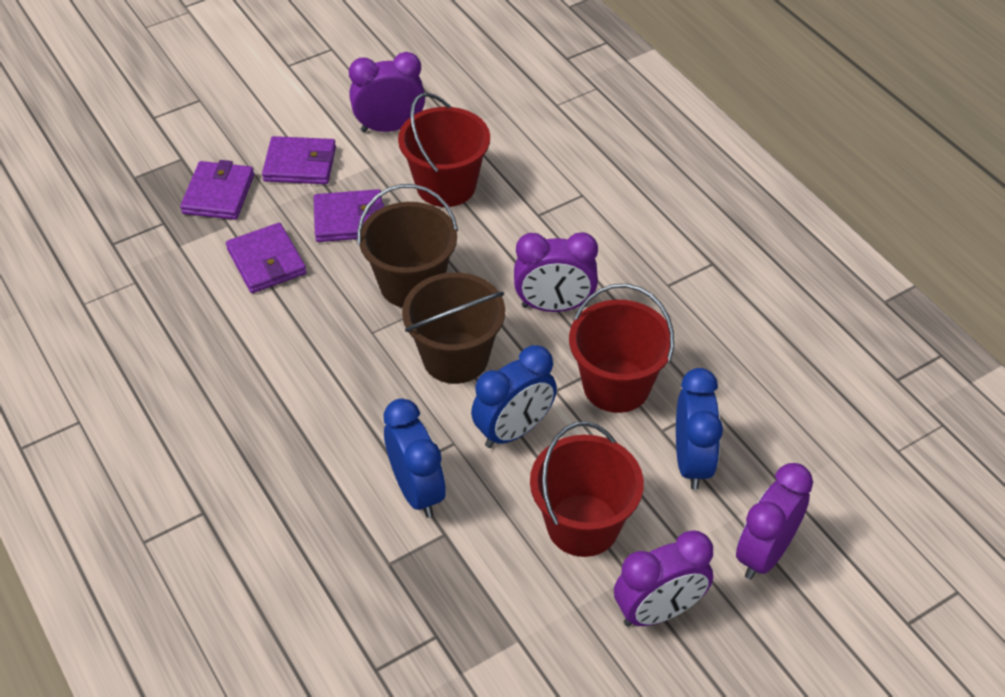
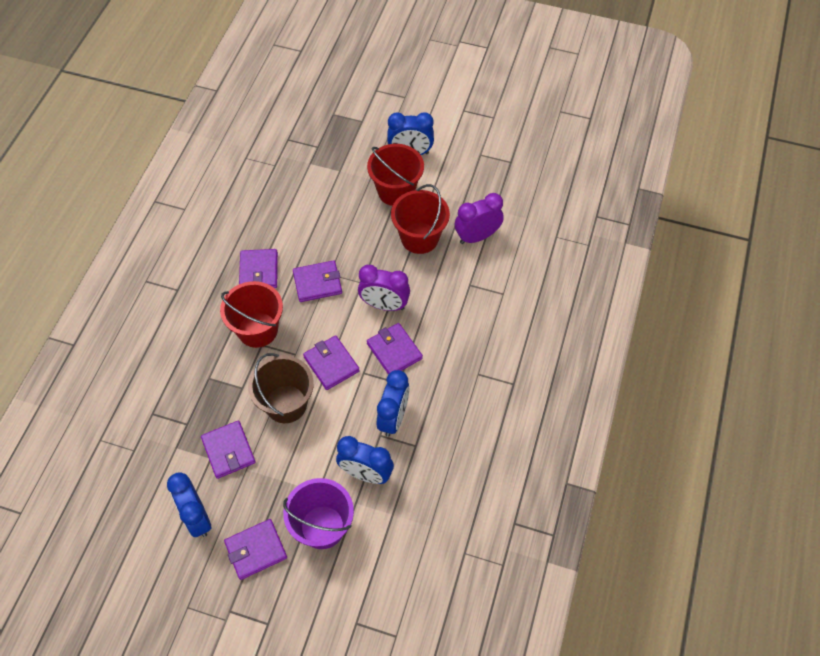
blue clock: 3 -> 4
brown bucket: 2 -> 1
purple bucket: 0 -> 1
purple clock: 4 -> 2
purple wallet: 4 -> 6

